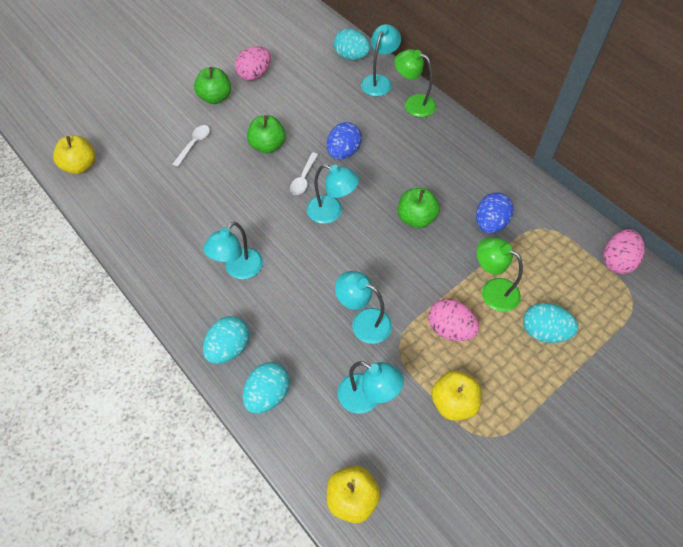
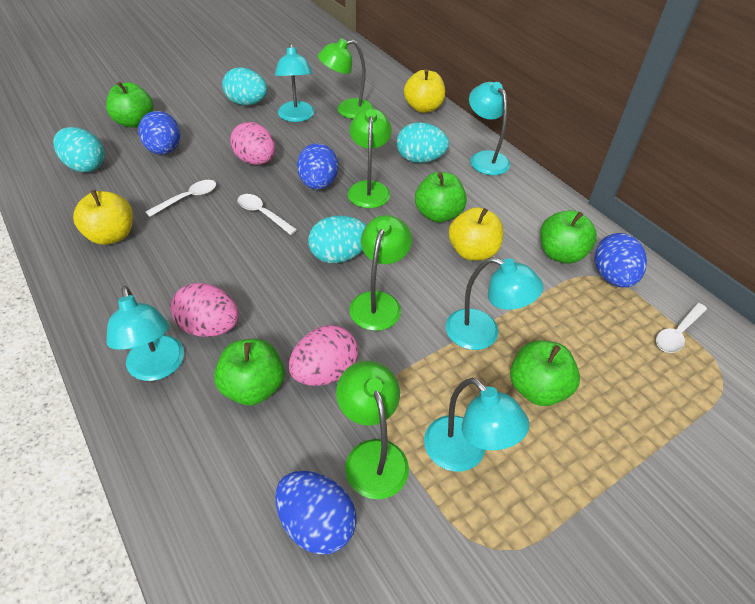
blue egg: 2 -> 4
green apple: 3 -> 5
green lamp: 2 -> 4
white spoon: 2 -> 3

